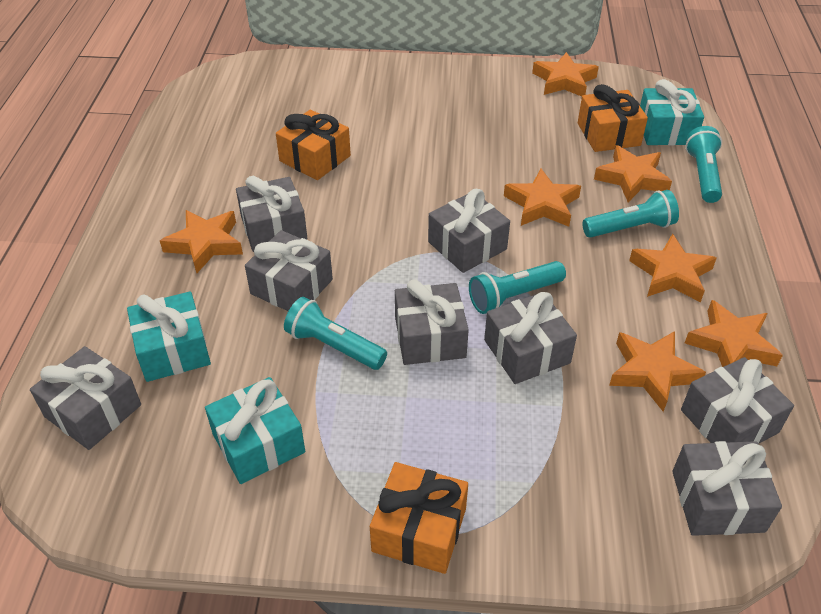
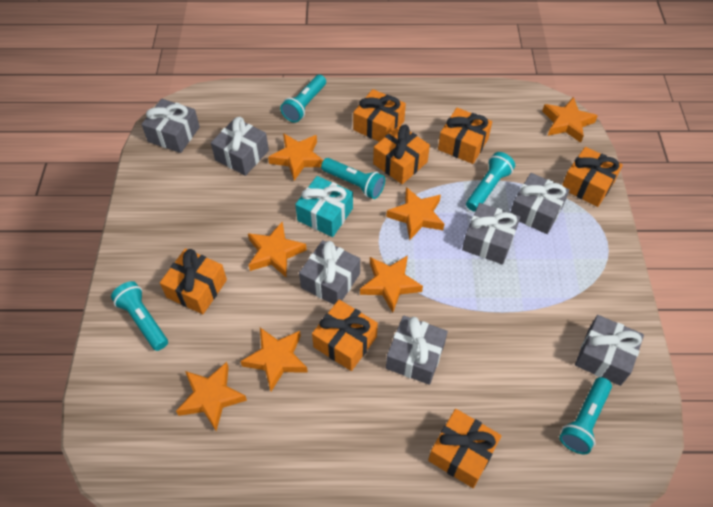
grey gift: 8 -> 7
orange gift: 3 -> 7
turquoise flashlight: 4 -> 5
turquoise gift: 3 -> 1

